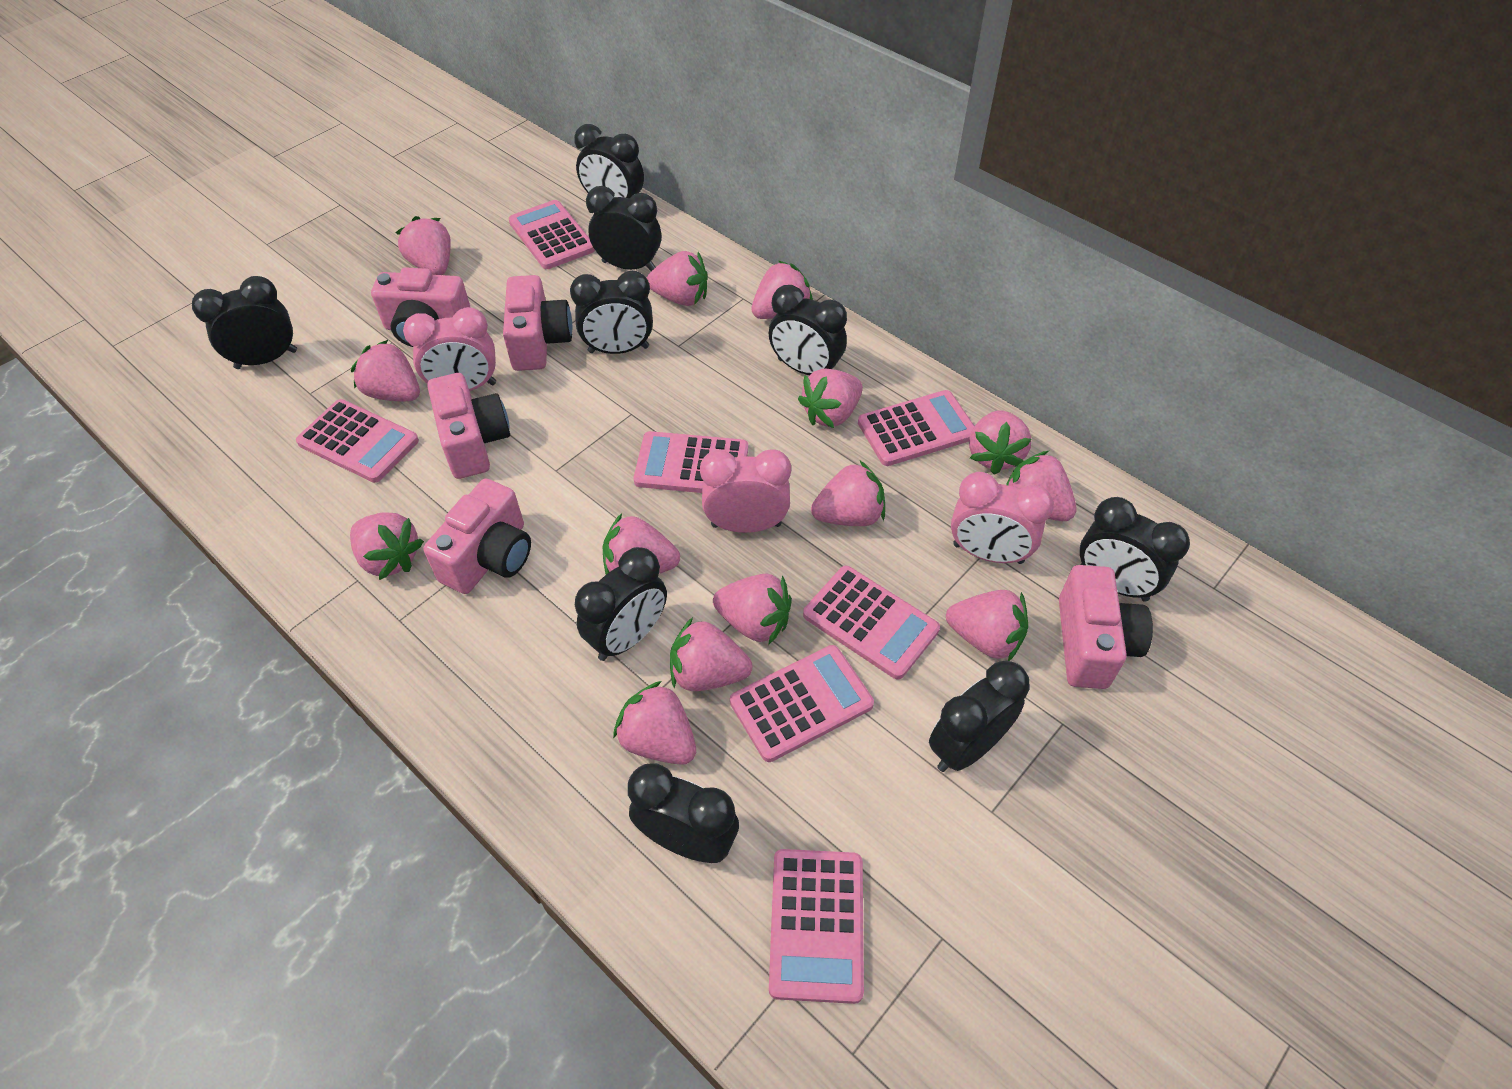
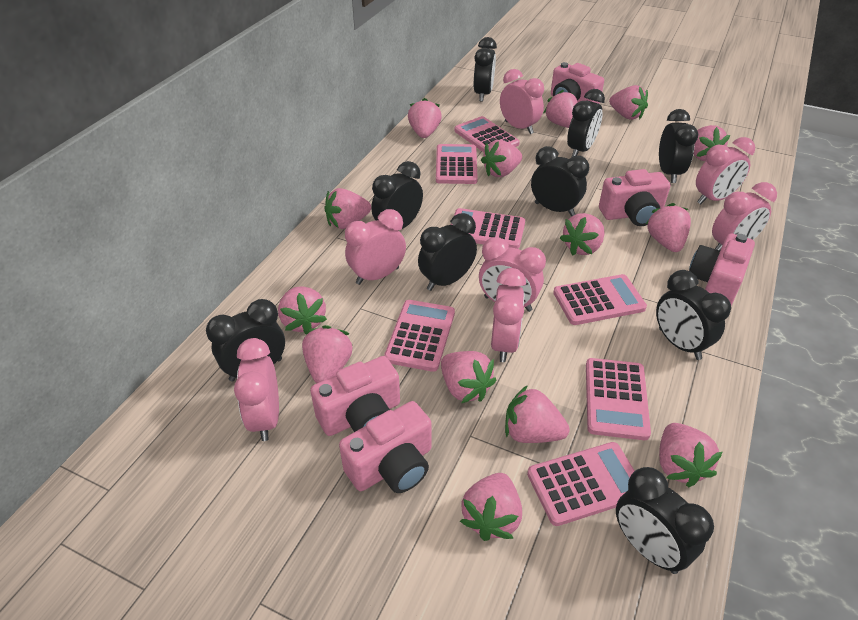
pink clock: 3 -> 7

